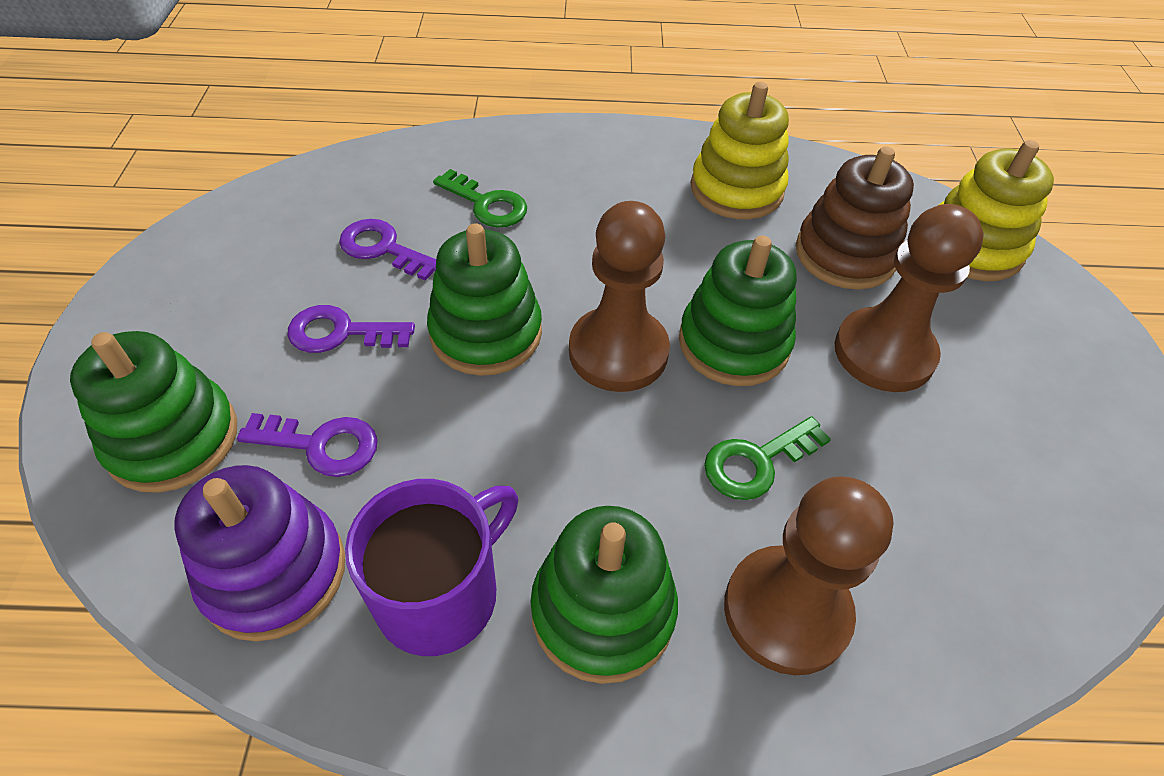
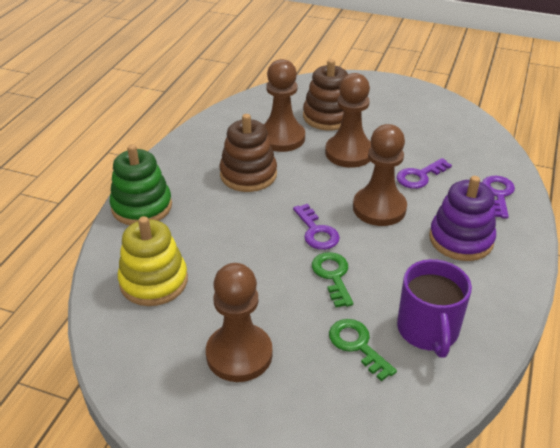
brown pawn: 3 -> 4
brown stacking toy: 1 -> 2
green stacking toy: 4 -> 1
yellow stacking toy: 2 -> 1

